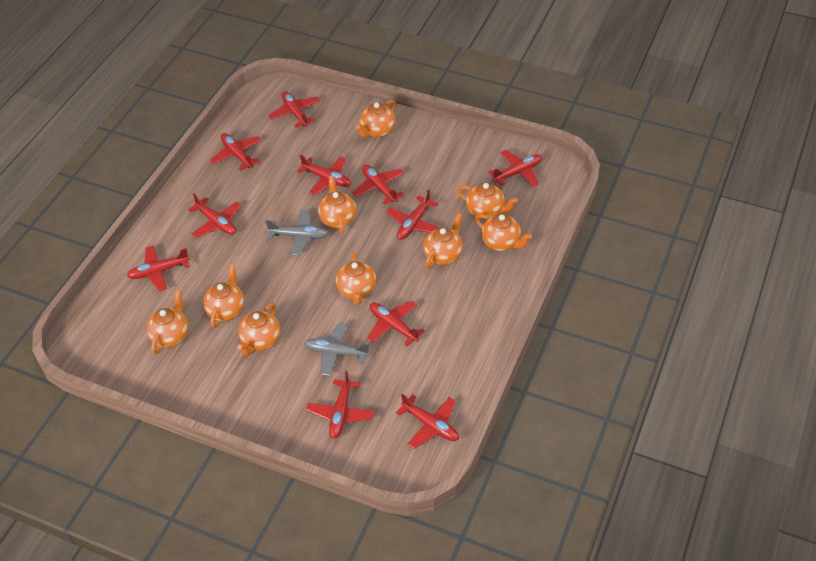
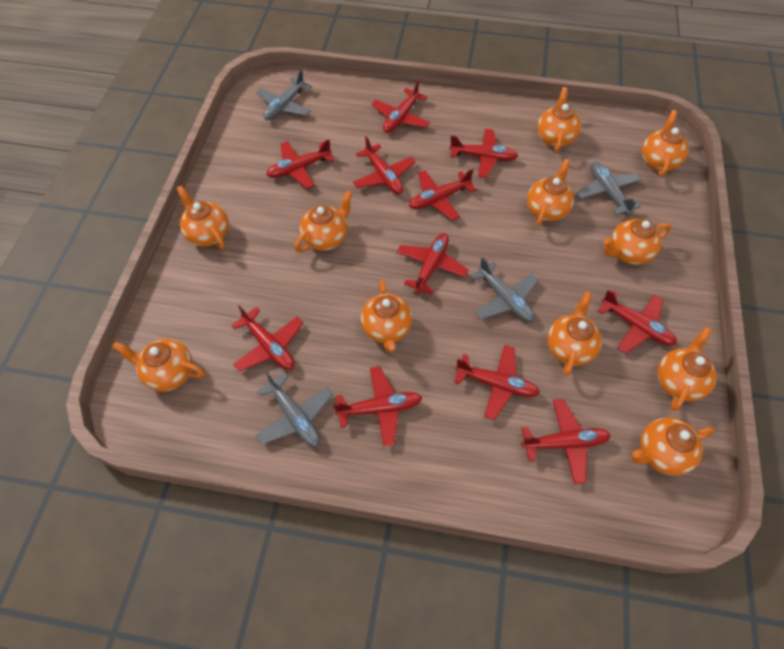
grey plane: 2 -> 4
orange teapot: 9 -> 11

